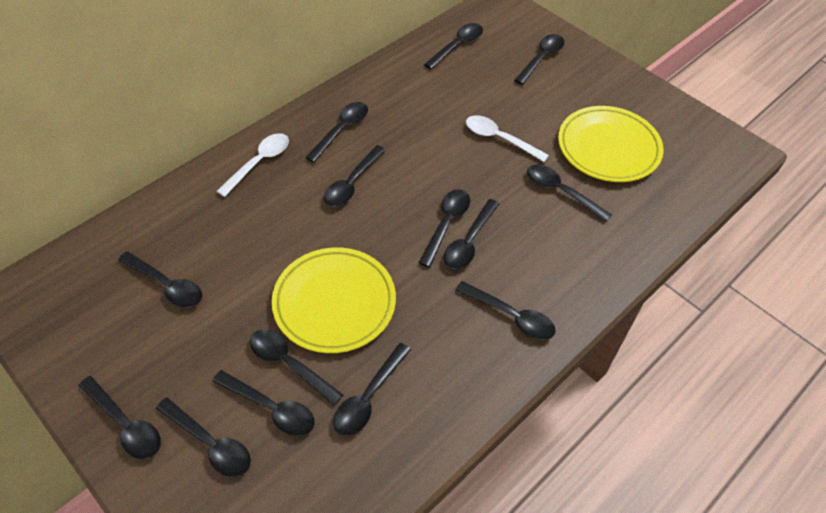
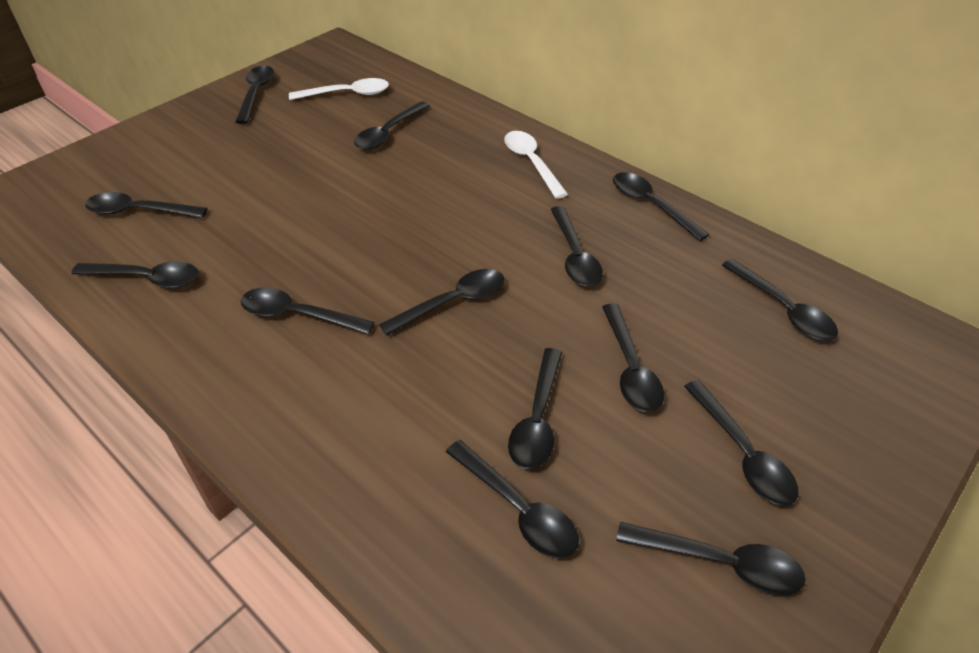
yellow plate: 2 -> 0

